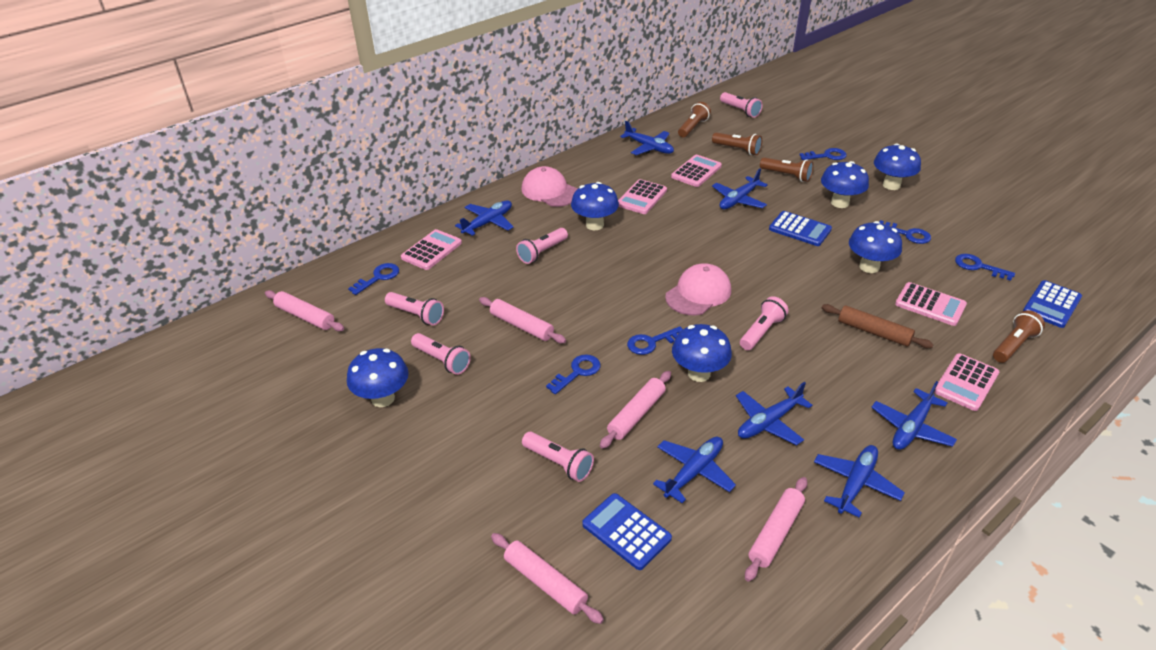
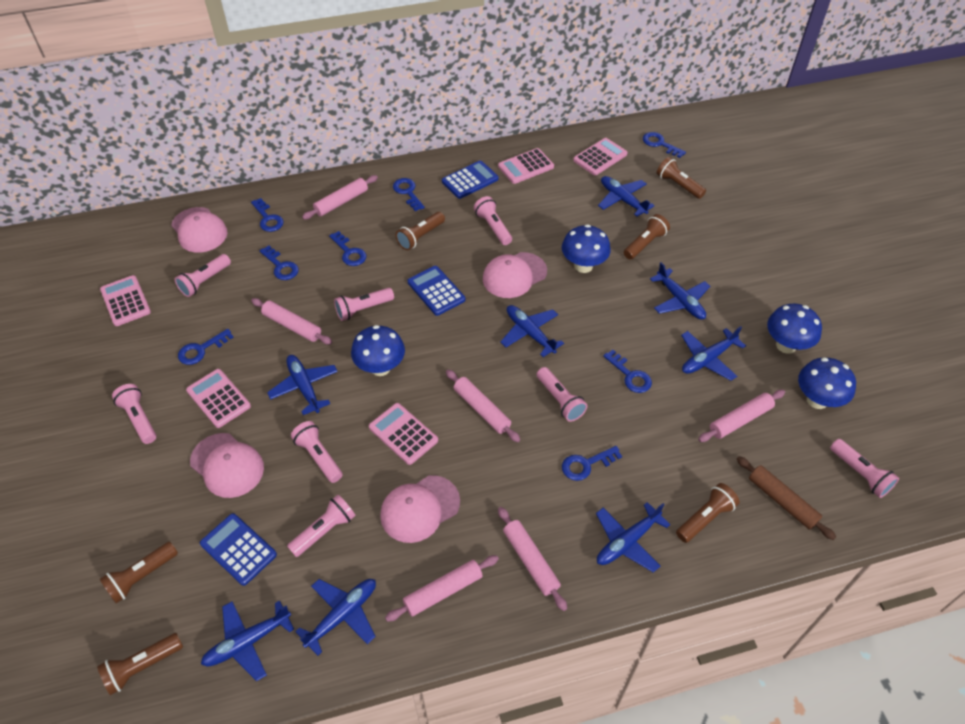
blue key: 6 -> 8
blue mushroom: 6 -> 4
blue plane: 7 -> 8
brown flashlight: 4 -> 6
pink cap: 2 -> 4
pink flashlight: 6 -> 8
pink rolling pin: 5 -> 6

